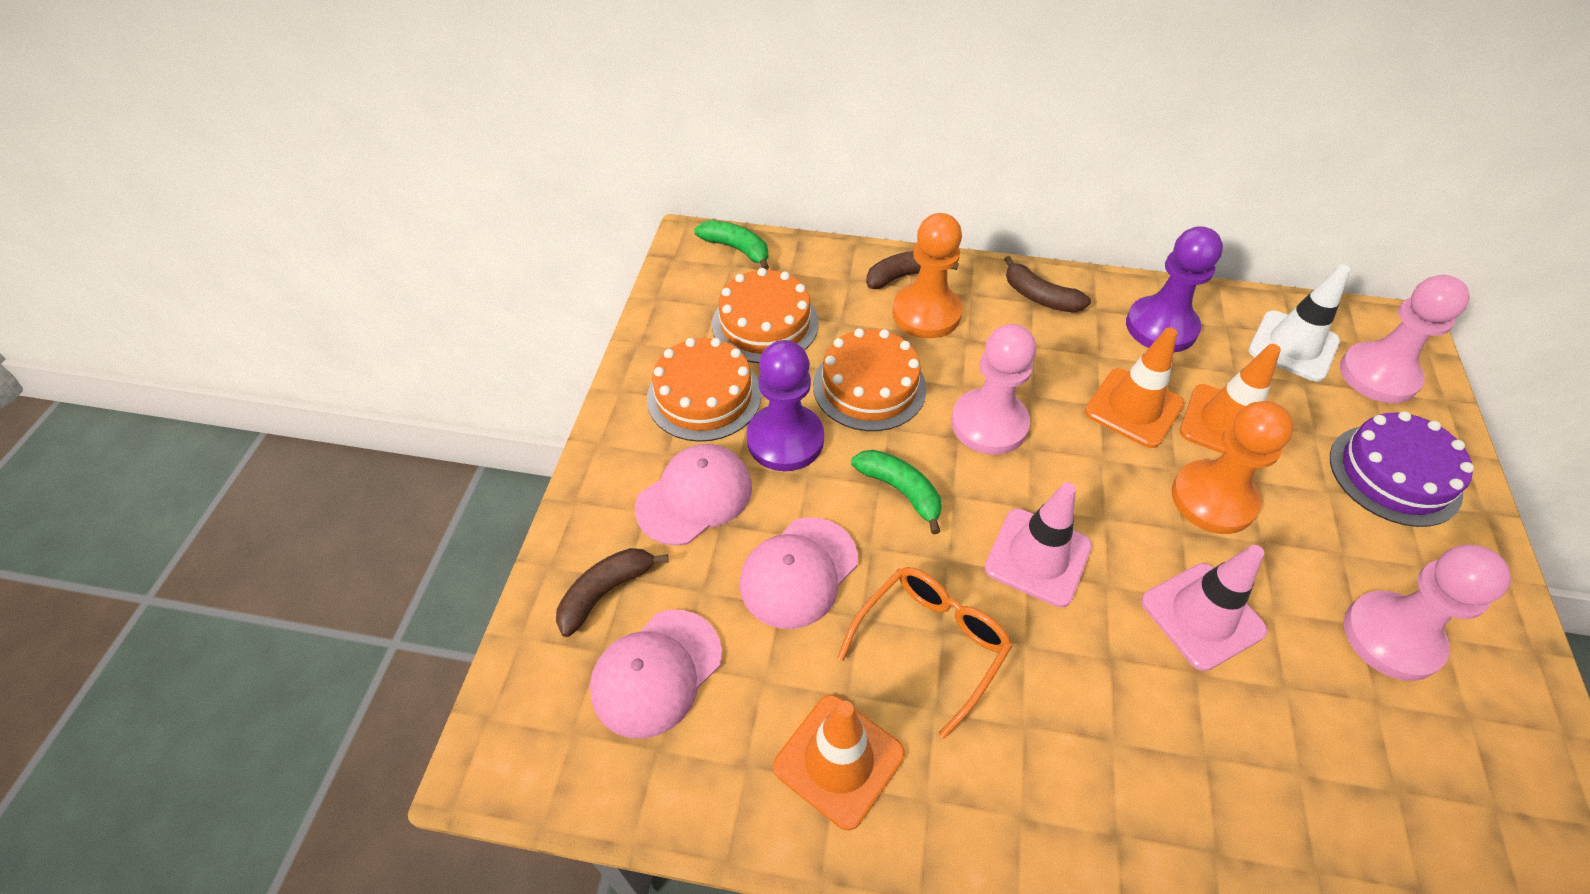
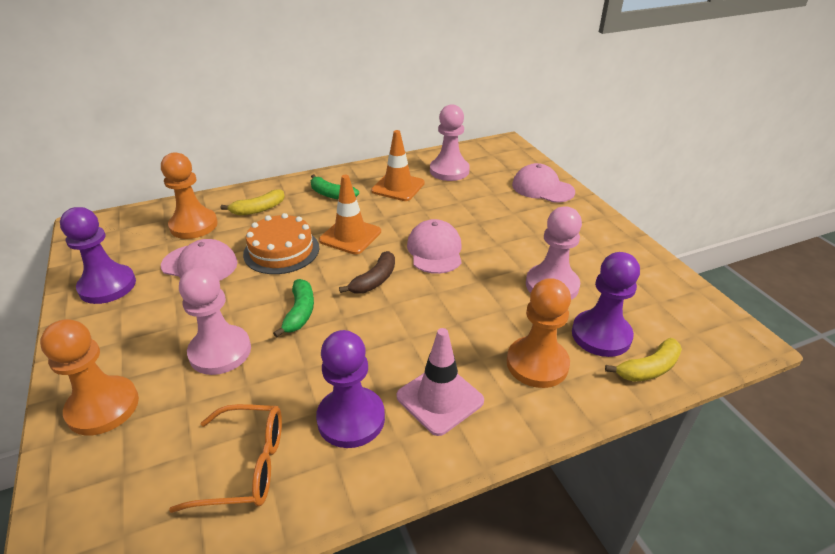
brown banana: 3 -> 1
orange cake: 3 -> 1
orange pawn: 2 -> 3
orange traffic cone: 3 -> 2
pink traffic cone: 2 -> 1
purple cake: 1 -> 0
purple pawn: 2 -> 3
white traffic cone: 1 -> 0
yellow banana: 0 -> 2

